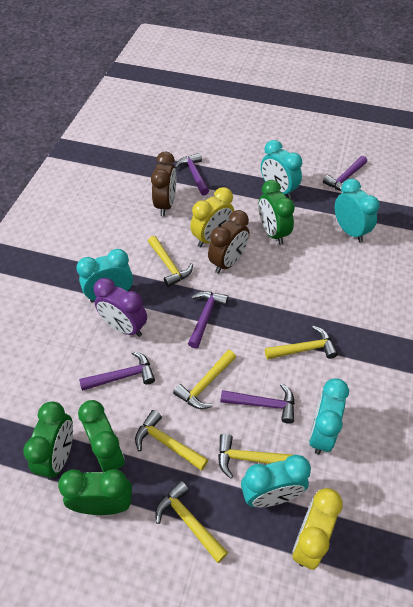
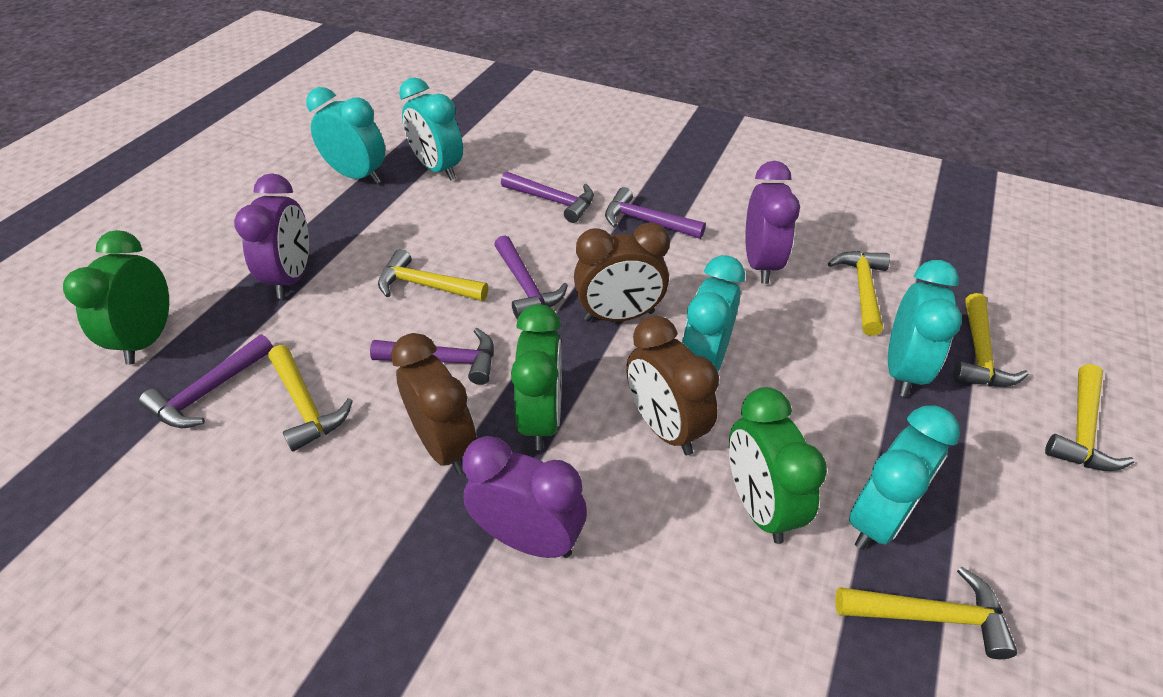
brown clock: 2 -> 3
green clock: 4 -> 3
purple clock: 1 -> 3
yellow clock: 2 -> 0

